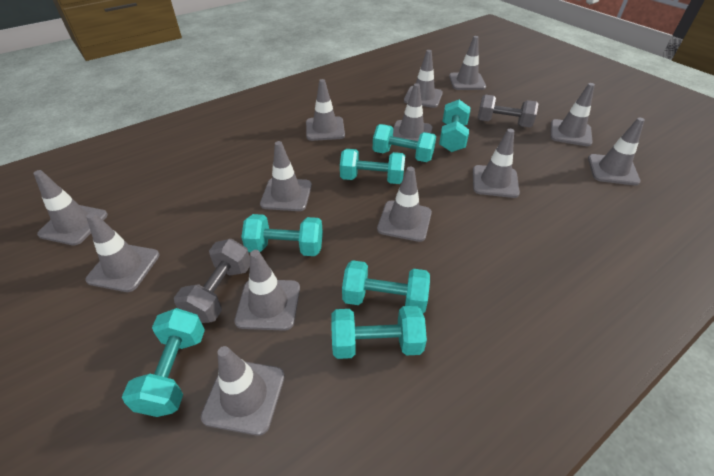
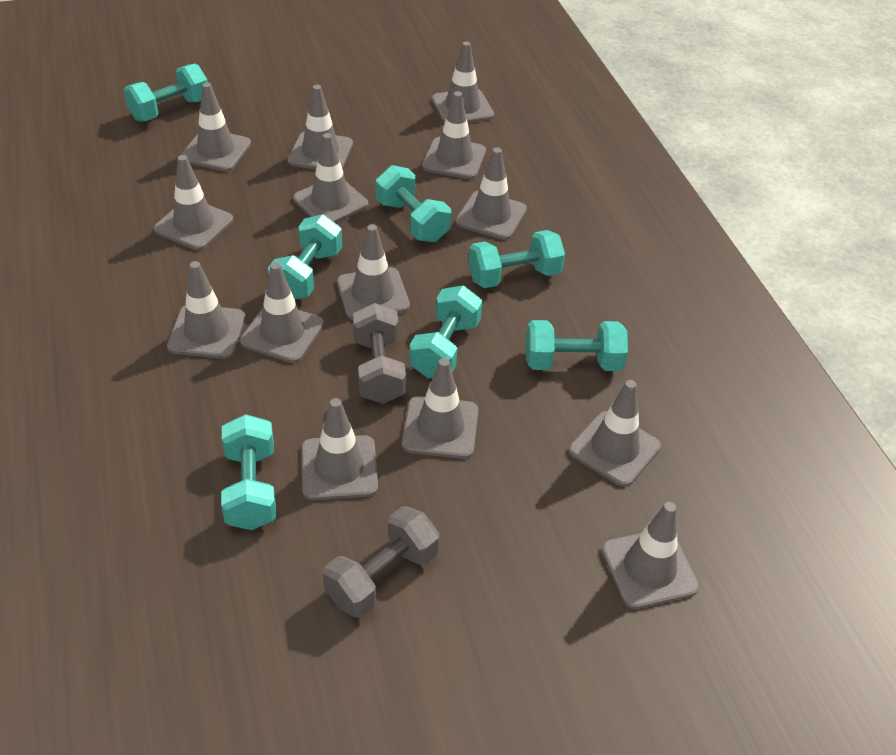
grey traffic cone: 13 -> 14

